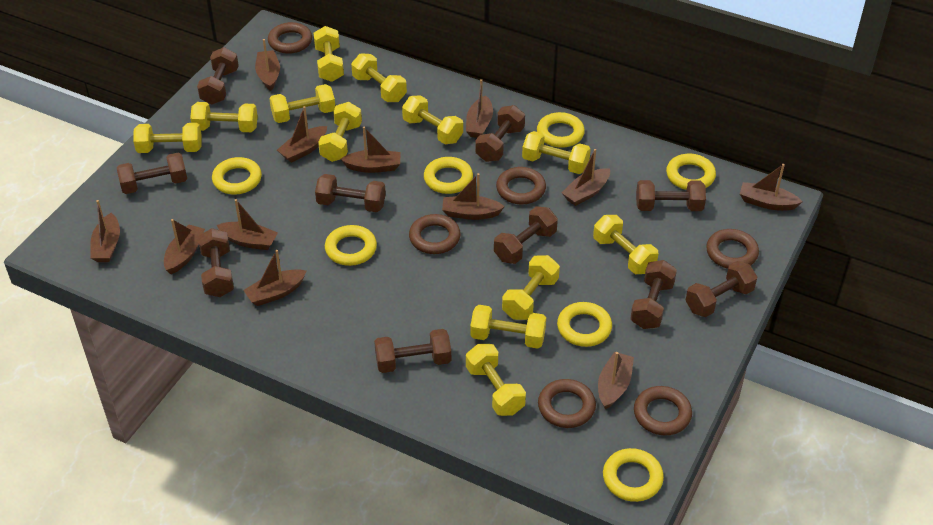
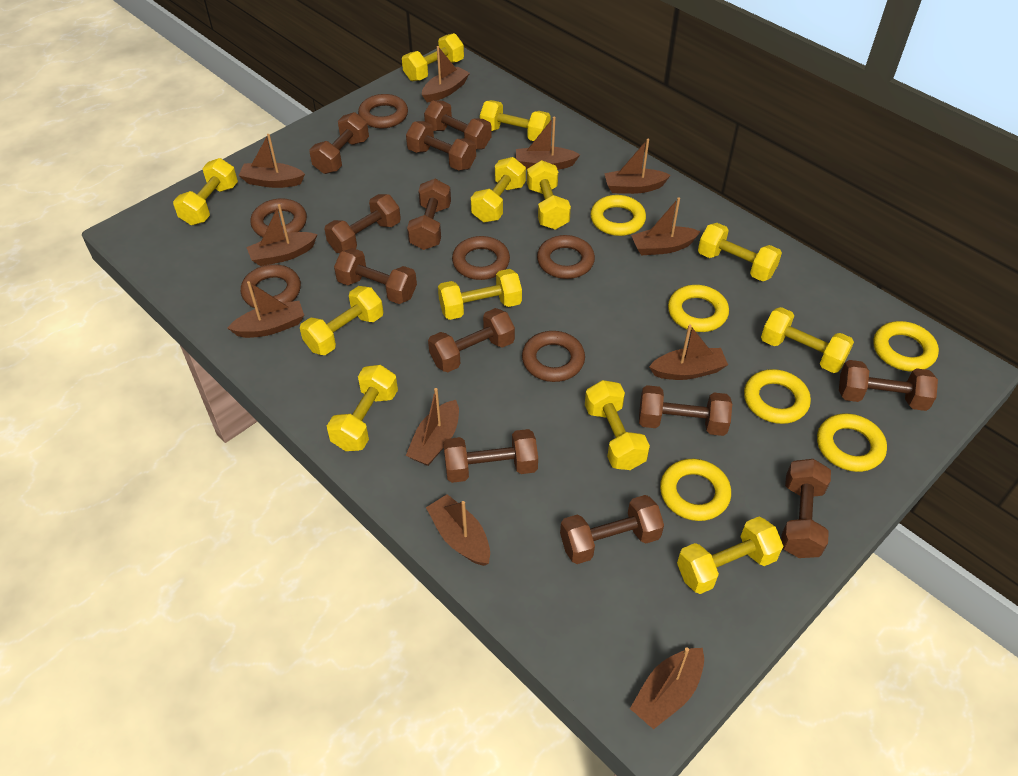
brown boat: 12 -> 11
brown dumbbell: 10 -> 12
yellow ring: 7 -> 6

